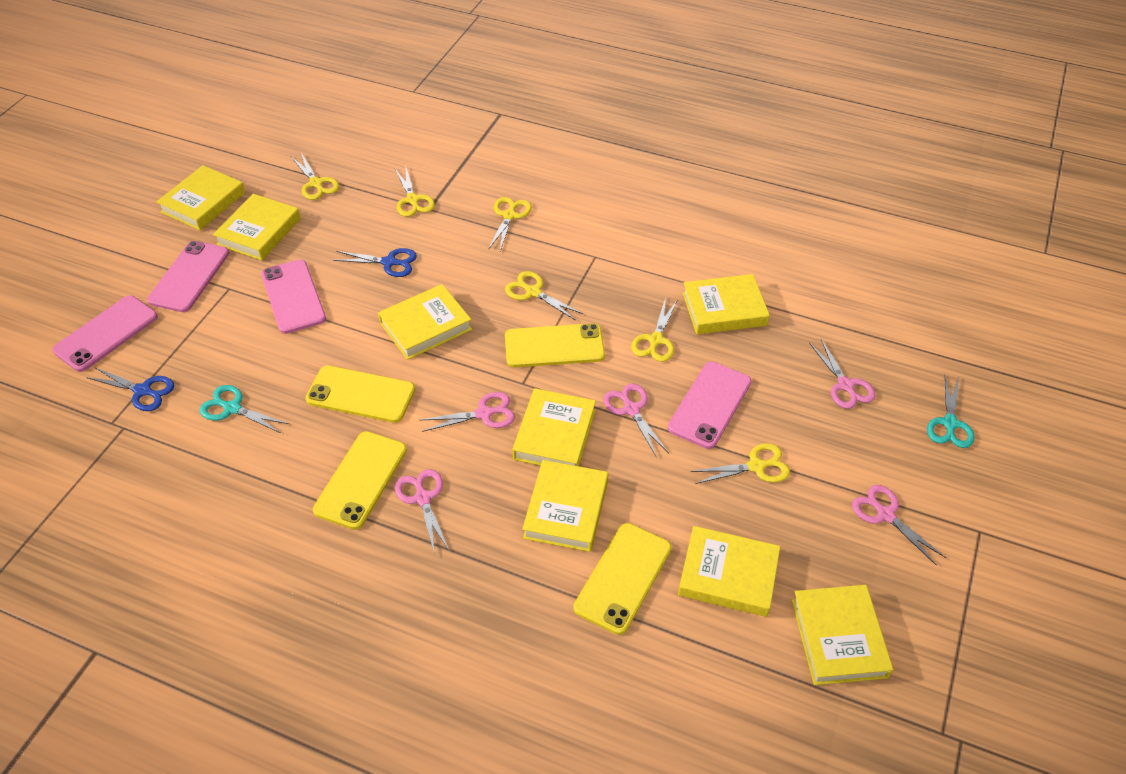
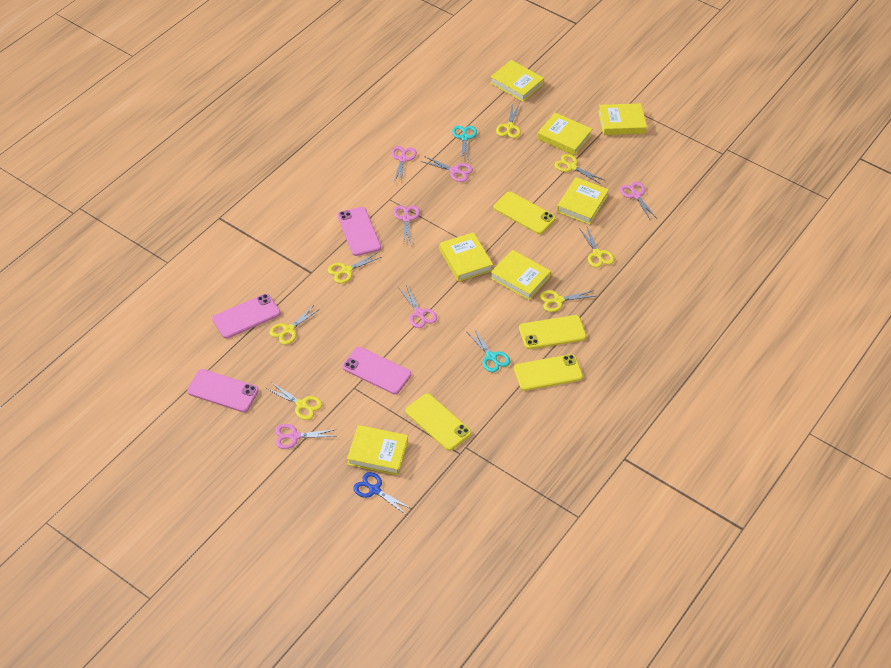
blue scissors: 2 -> 1
pink scissors: 5 -> 6
yellow book: 8 -> 7
yellow scissors: 6 -> 7

